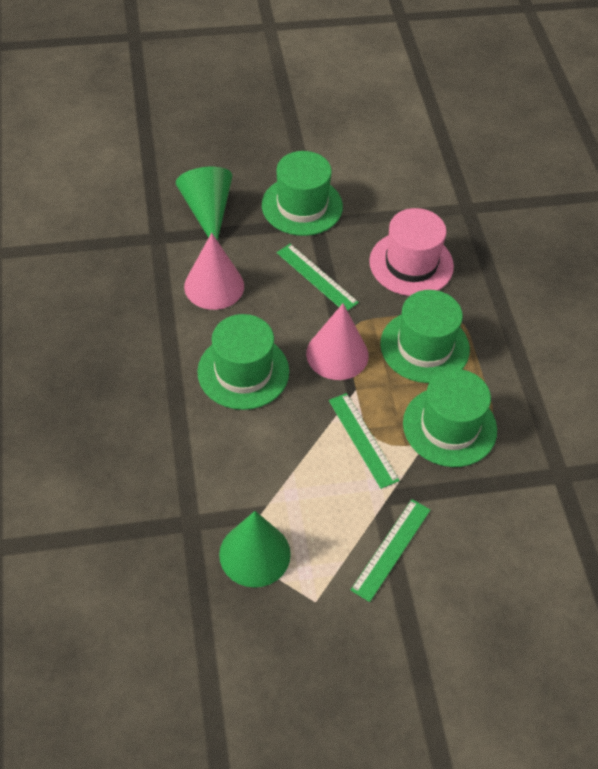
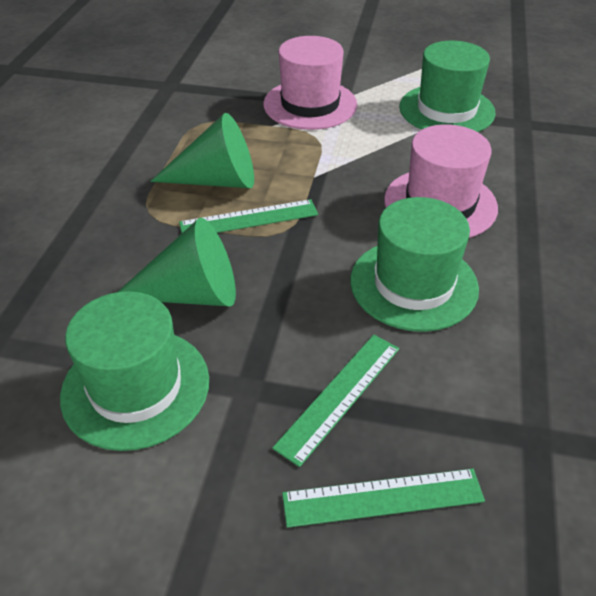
green hat: 4 -> 3
pink cone: 2 -> 0
pink hat: 1 -> 2

